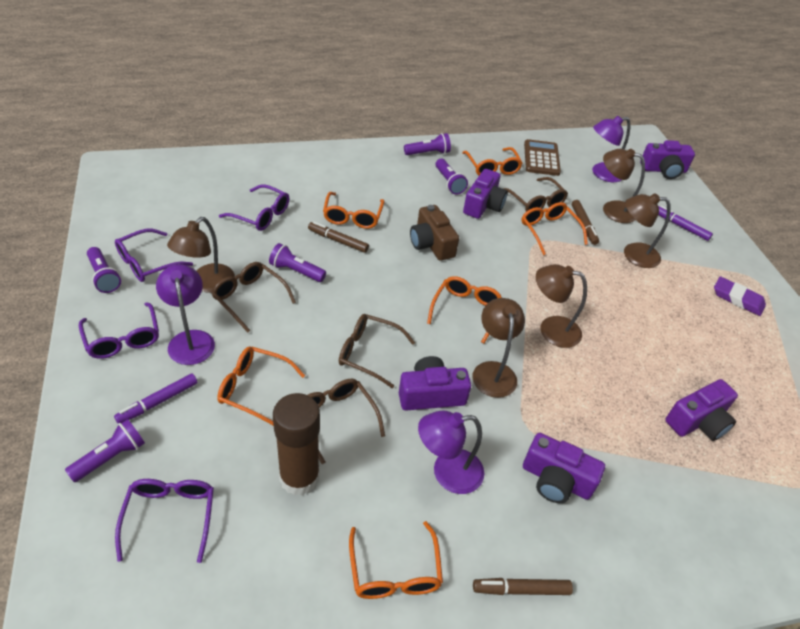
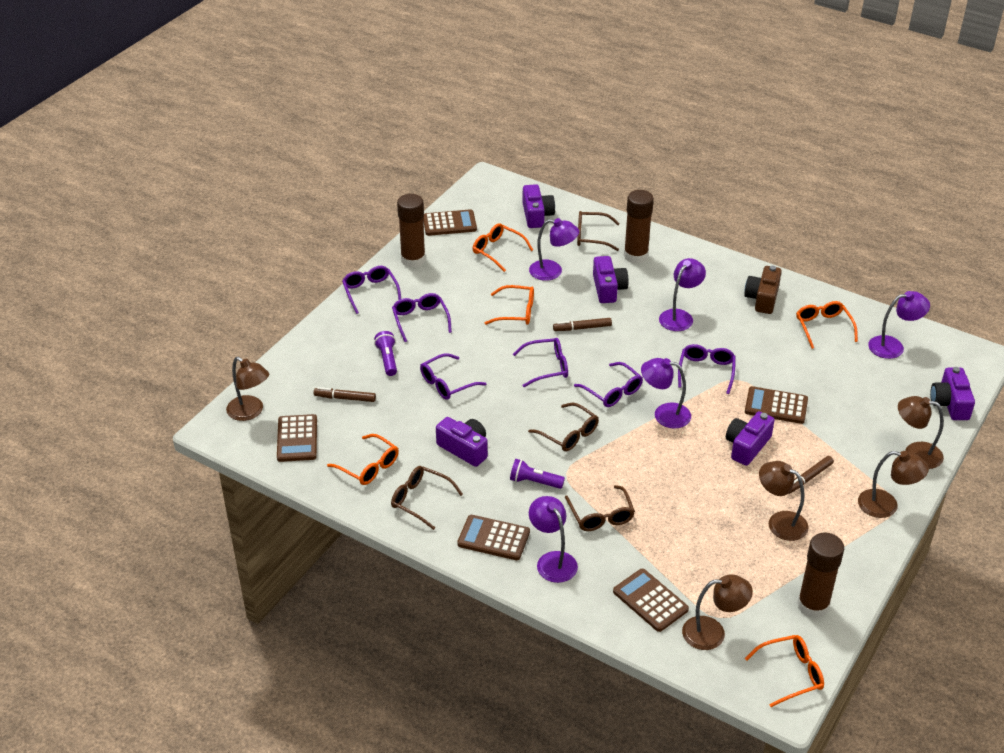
brown calculator: 1 -> 5
brown glue stick: 1 -> 3
orange glasses: 6 -> 5
purple eraser: 1 -> 0
purple flashlight: 5 -> 2
purple glasses: 4 -> 6
purple lamp: 3 -> 5
purple marker: 2 -> 0

